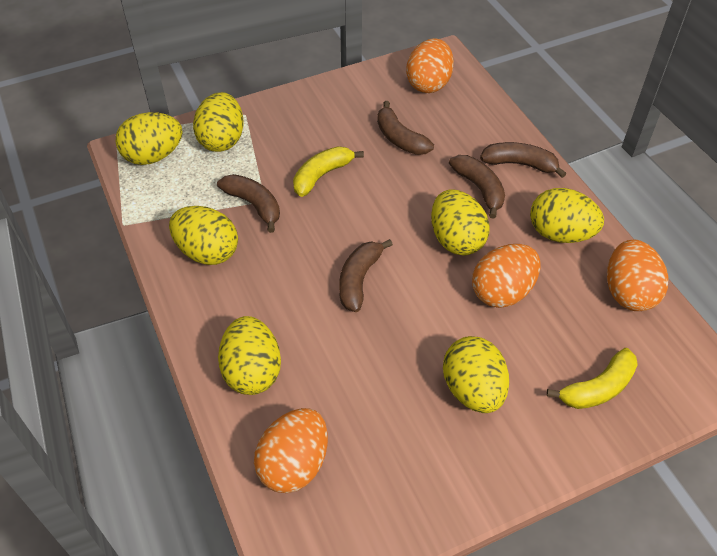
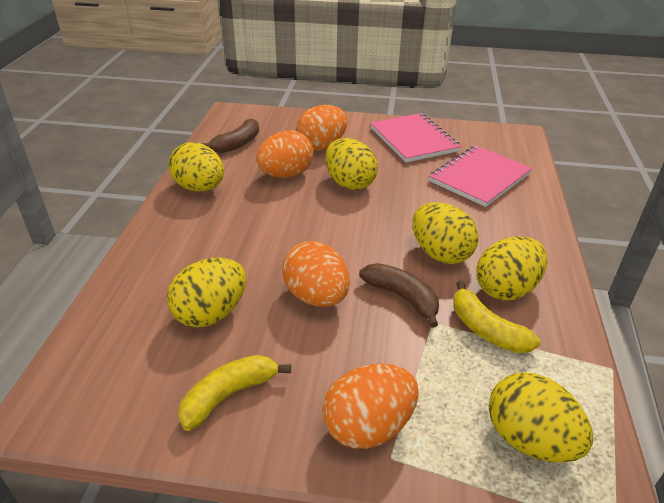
brown banana: 5 -> 2
pink notebook: 0 -> 2
yellow egg: 7 -> 6

